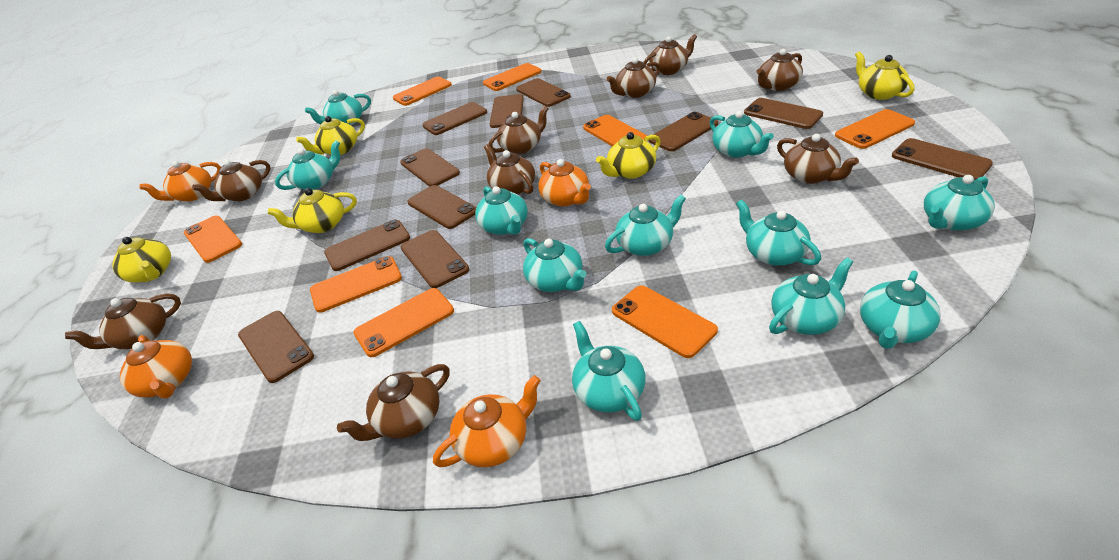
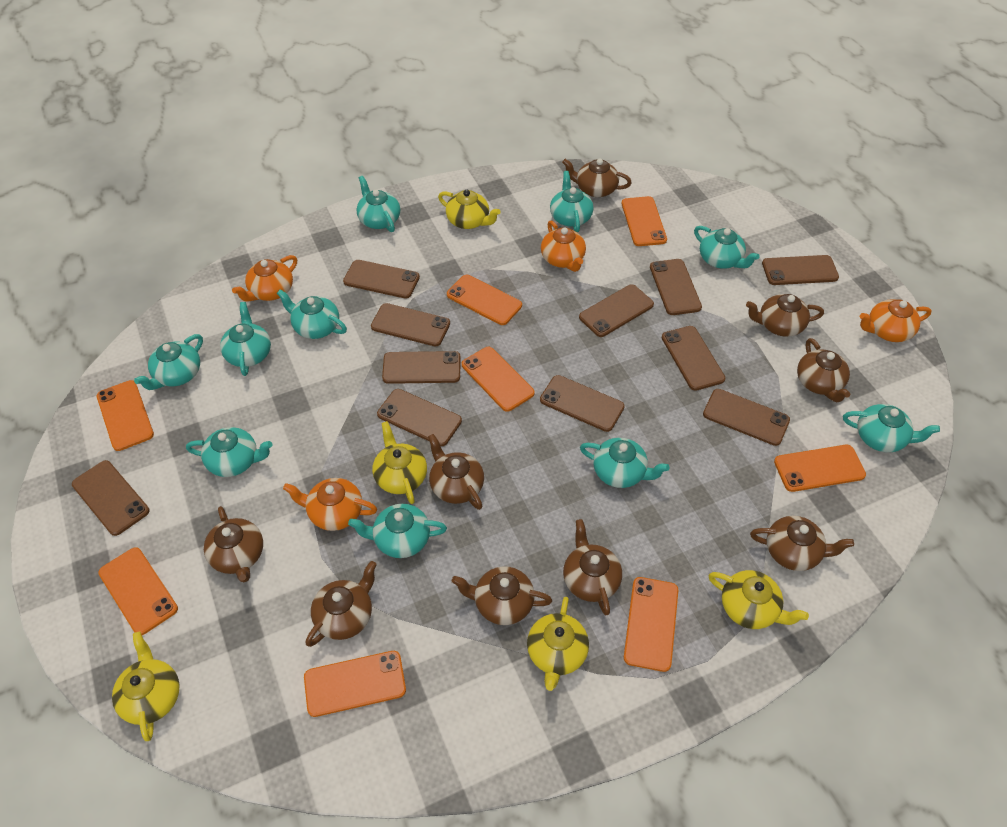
turquoise teapot: 11 -> 10

